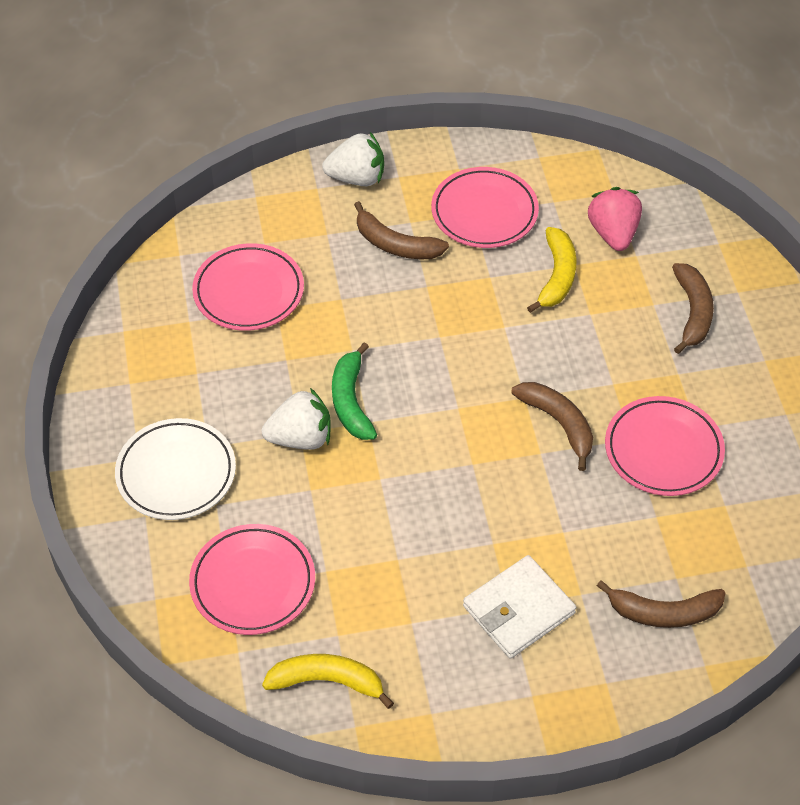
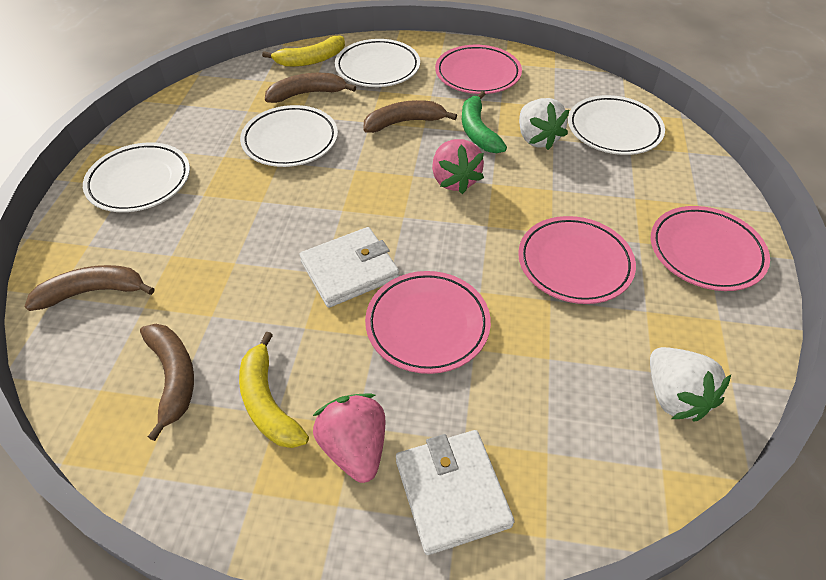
pink strawberry: 1 -> 2
white plate: 1 -> 4
white wallet: 1 -> 2

